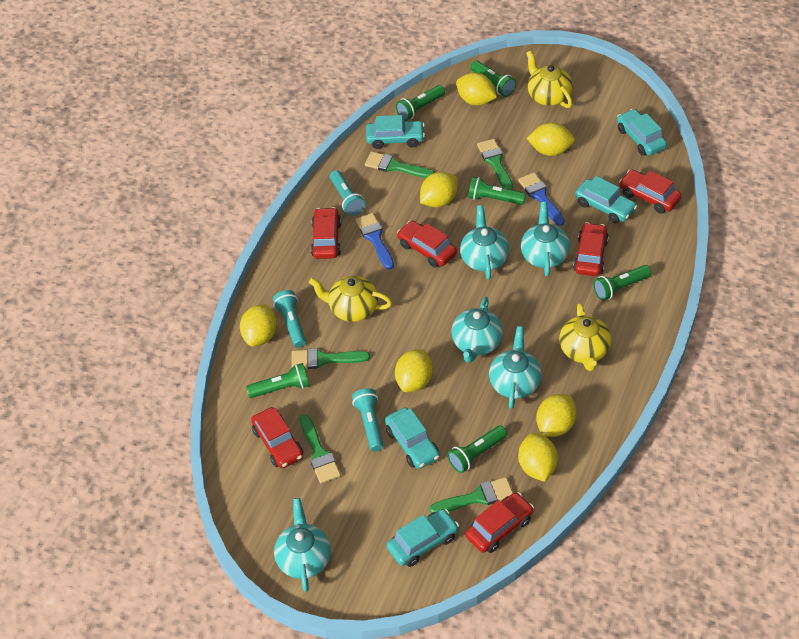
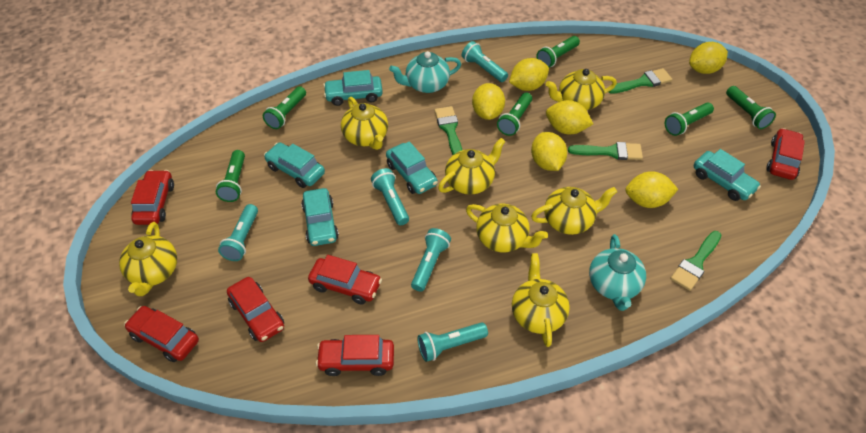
blue brush: 2 -> 0
green brush: 5 -> 4
turquoise flashlight: 3 -> 5
turquoise teapot: 5 -> 2
yellow lemon: 7 -> 6
yellow teapot: 3 -> 7

